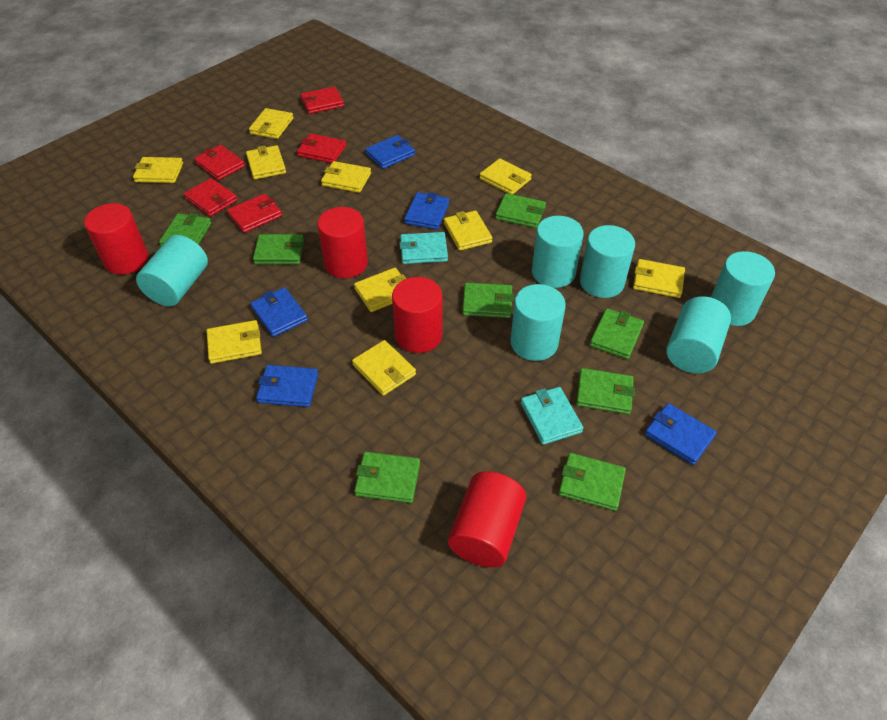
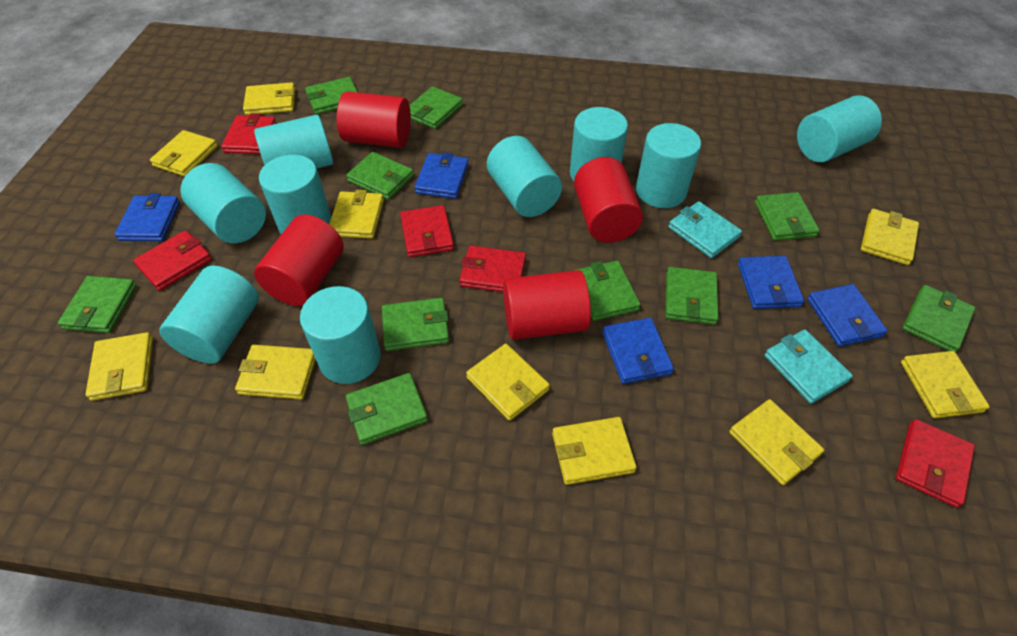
green wallet: 8 -> 10
turquoise cylinder: 6 -> 9

